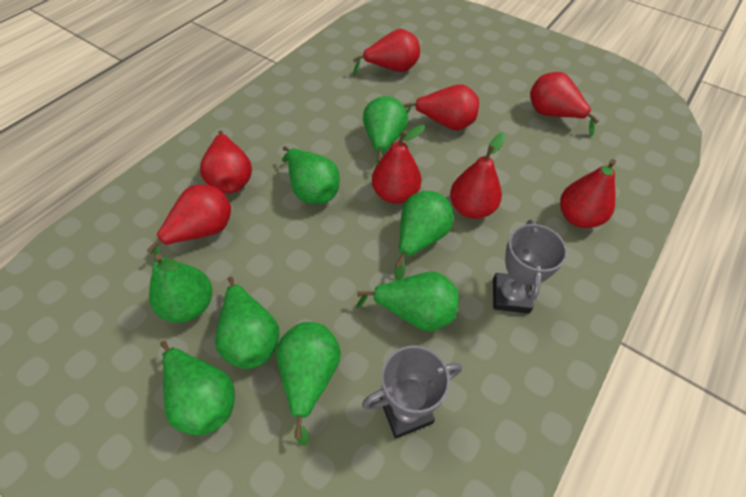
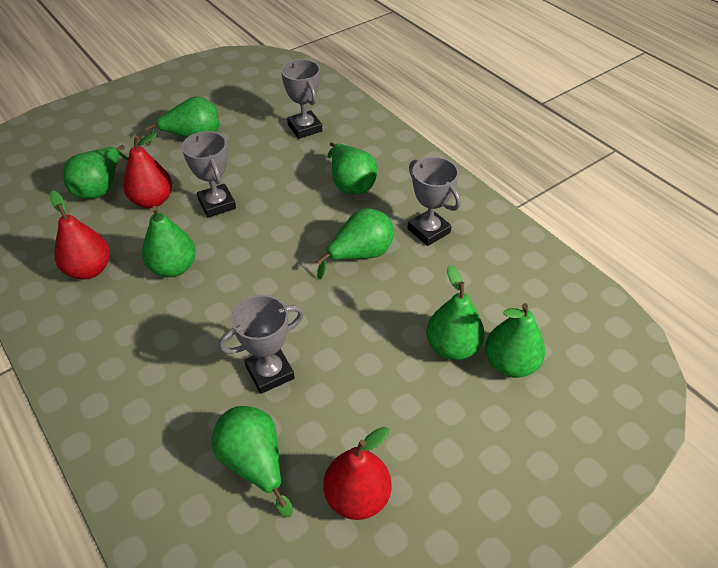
grey trophy: 2 -> 4
red pear: 8 -> 3

